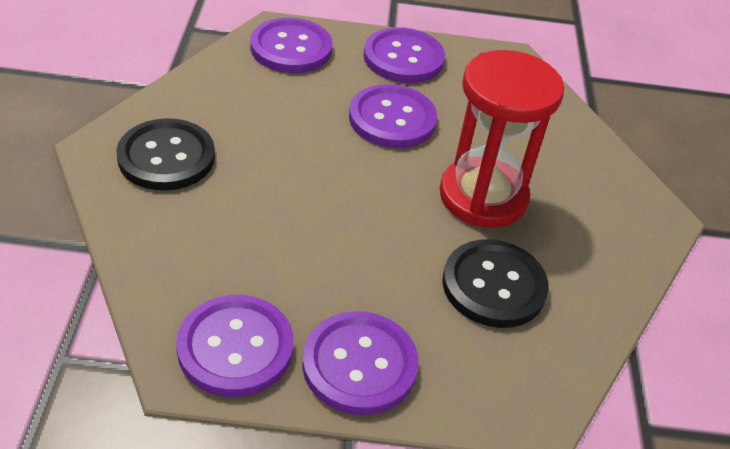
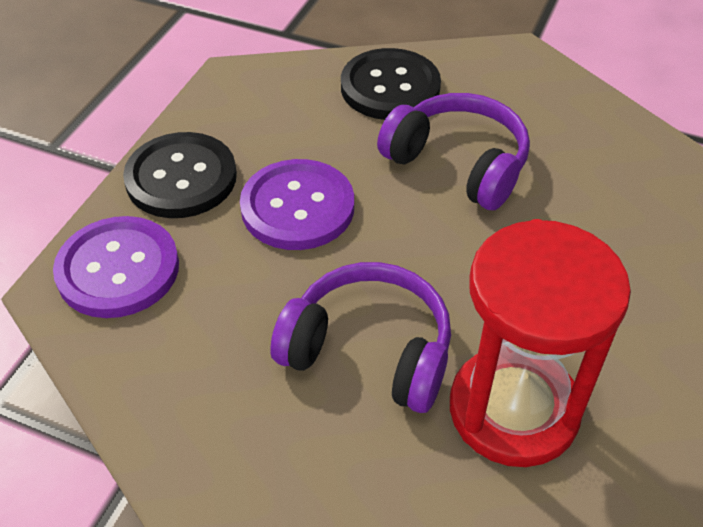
purple button: 5 -> 2
purple headphones: 0 -> 2

